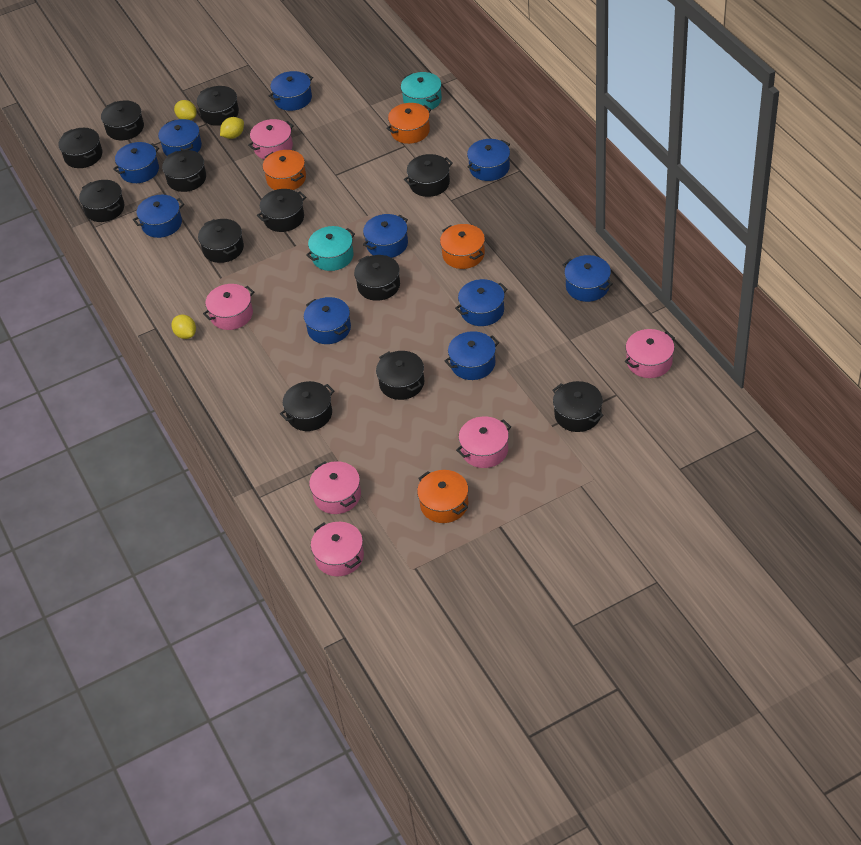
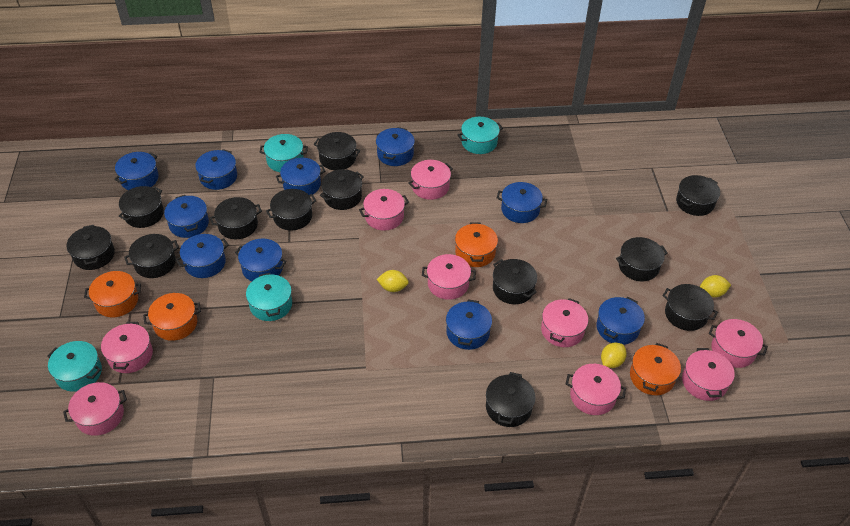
pink pot: 6 -> 9
turquoise pot: 2 -> 4

